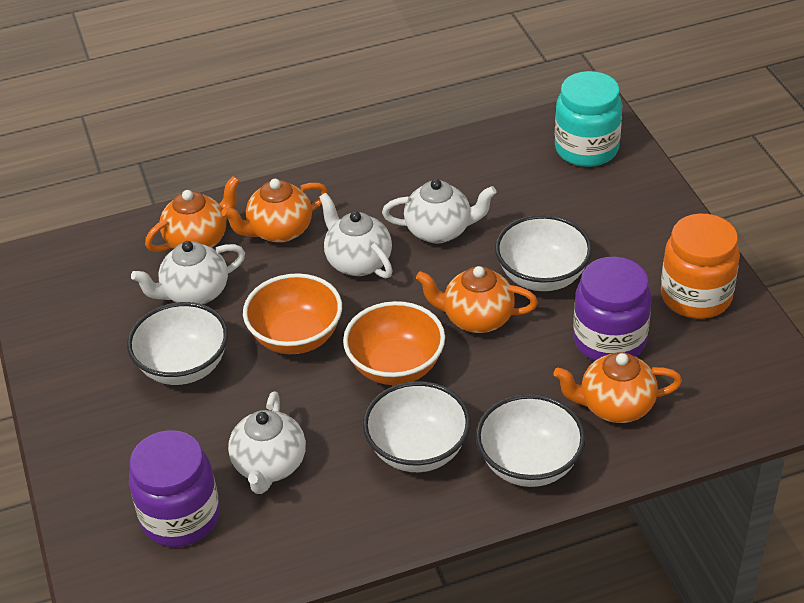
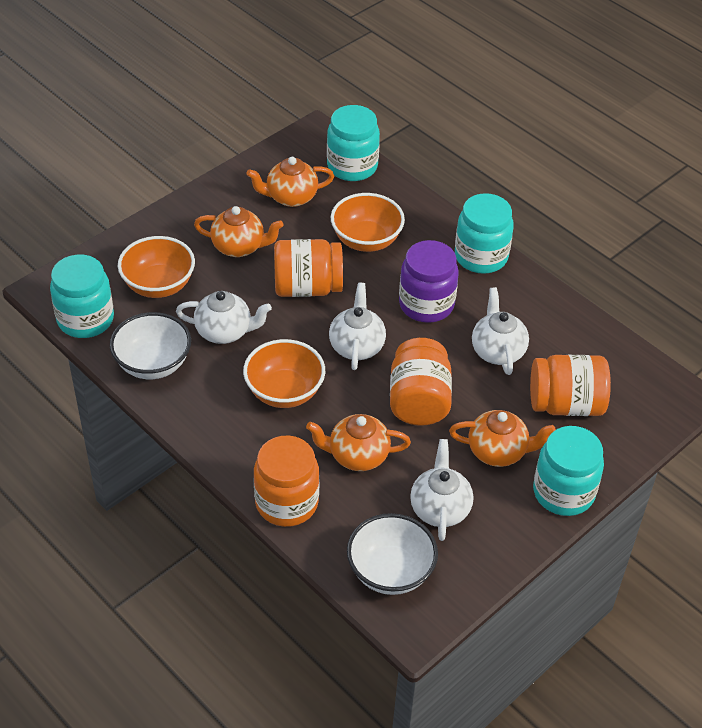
orange bowl: 2 -> 3
orange jar: 1 -> 4
purple jar: 2 -> 1
turquoise jar: 1 -> 4
white bowl: 4 -> 2

